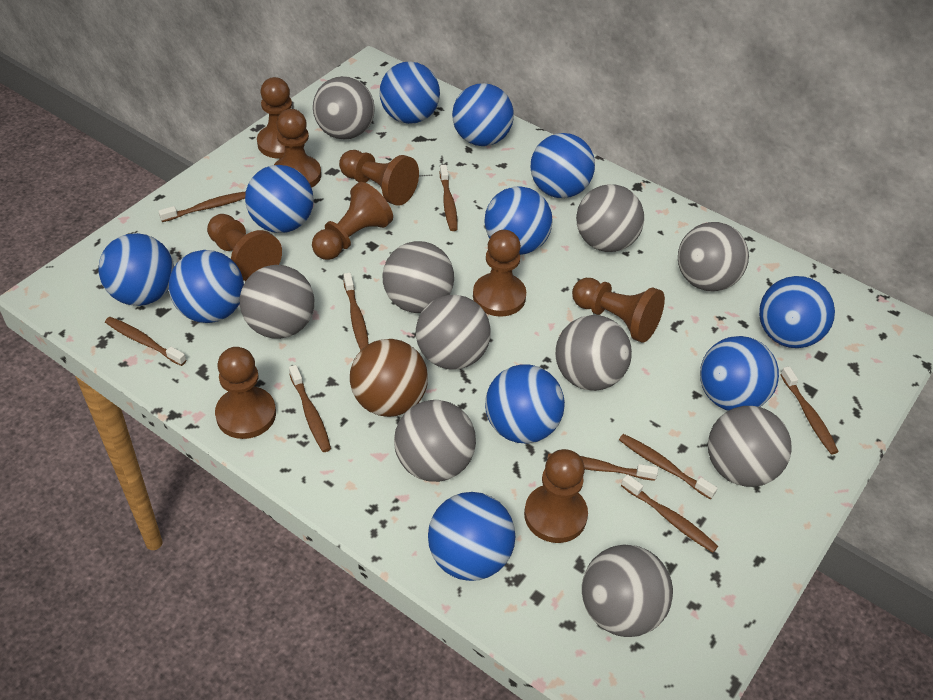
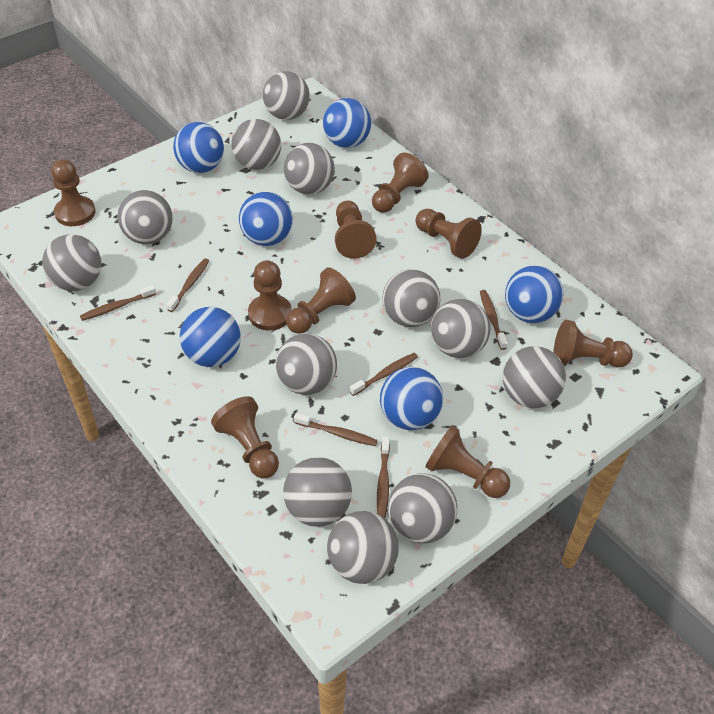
blue ball: 11 -> 6
brown ball: 1 -> 0
brown toothbrush: 9 -> 6
grey ball: 10 -> 12

